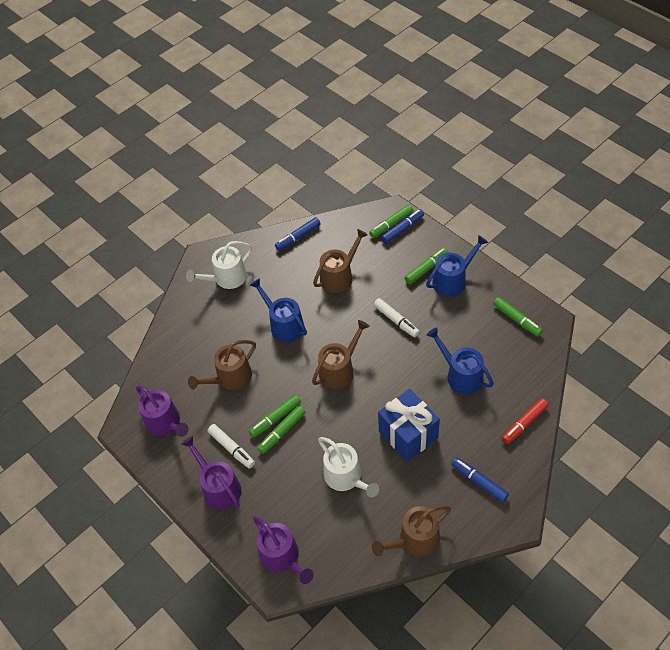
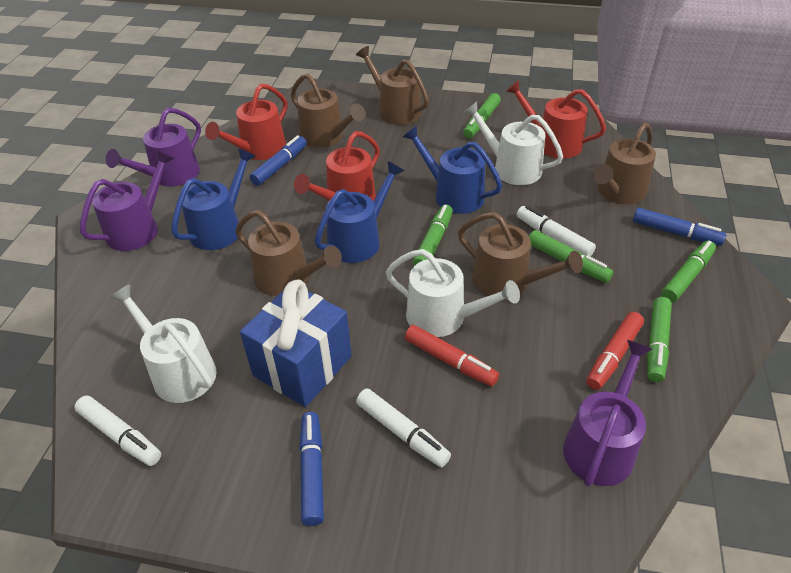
brown watering can: 4 -> 5
red marker: 1 -> 2
red watering can: 0 -> 3
white marker: 2 -> 3
white watering can: 2 -> 3

